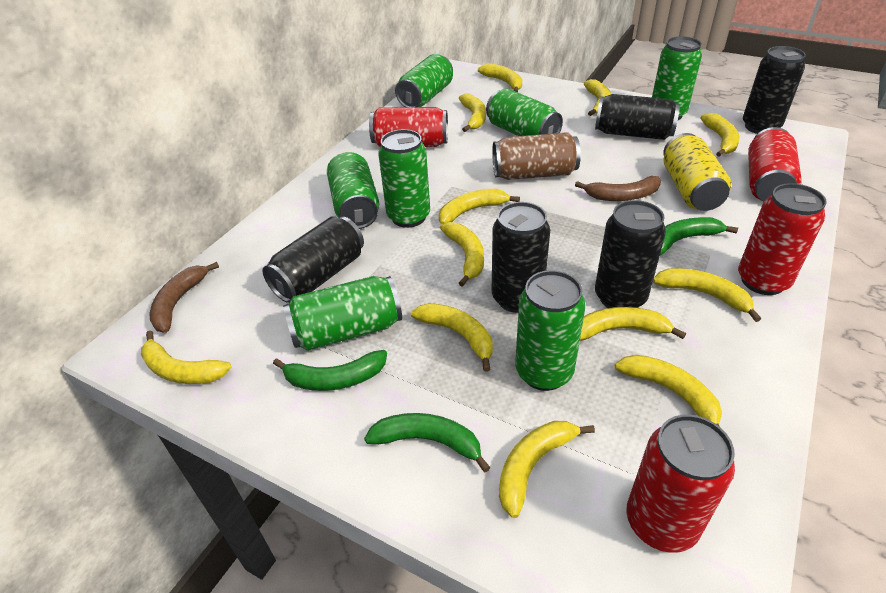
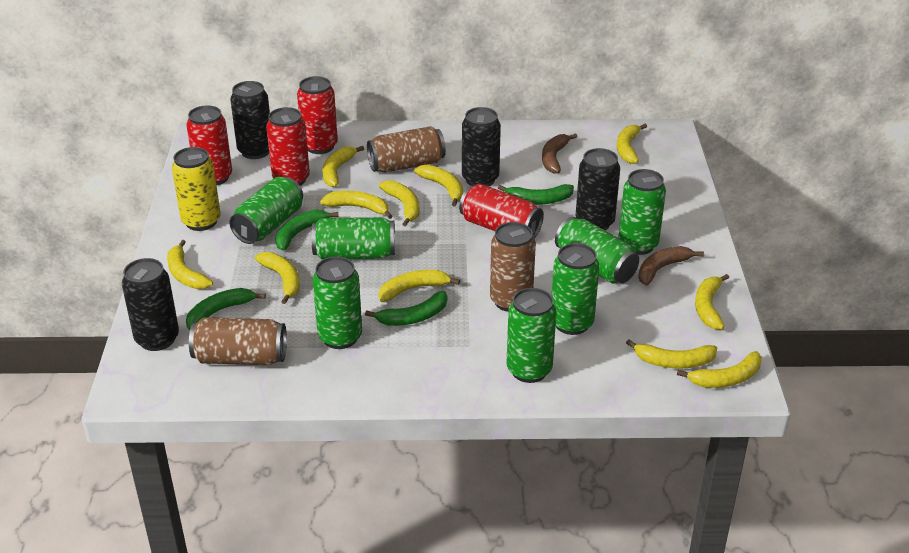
black can: 5 -> 4
brown can: 1 -> 3
green banana: 3 -> 4
yellow banana: 12 -> 11

